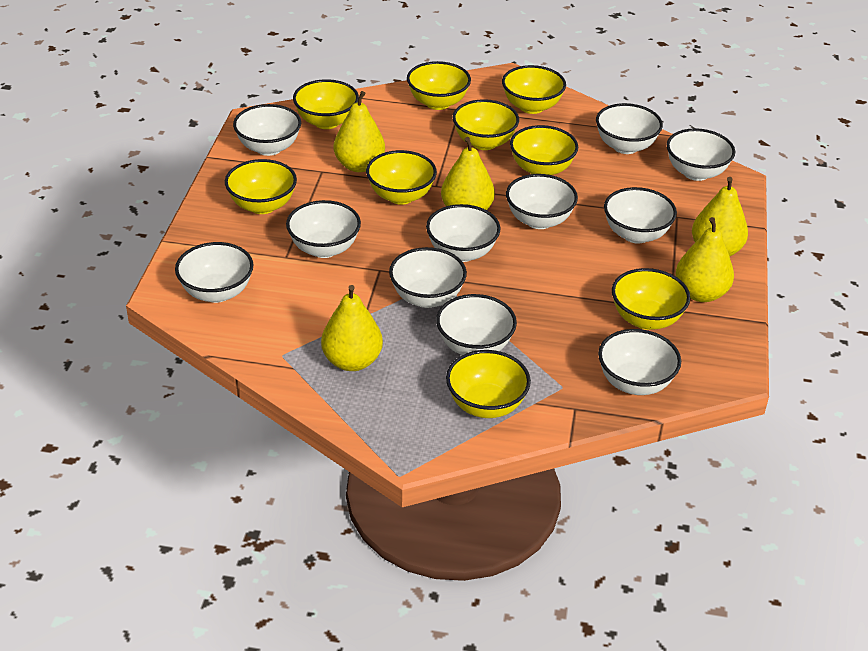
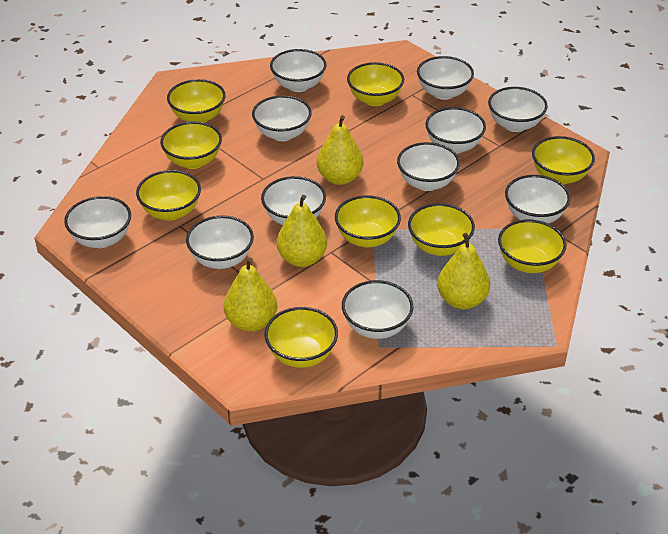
yellow pear: 5 -> 4

